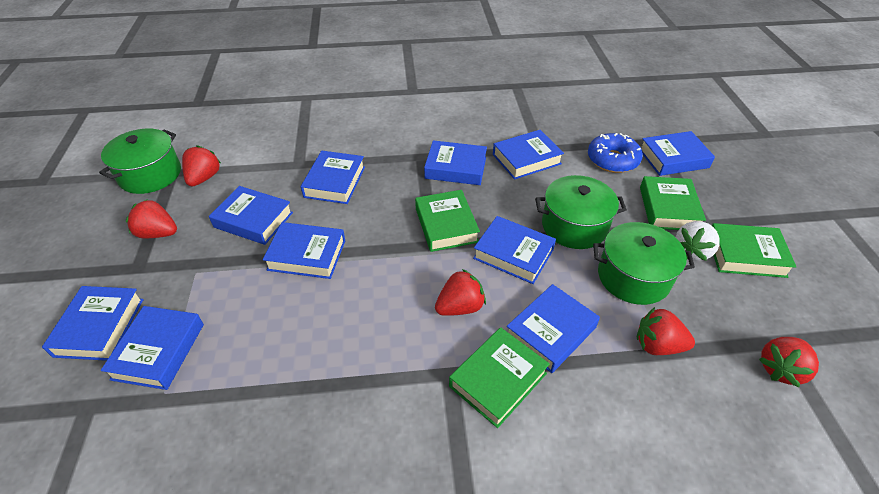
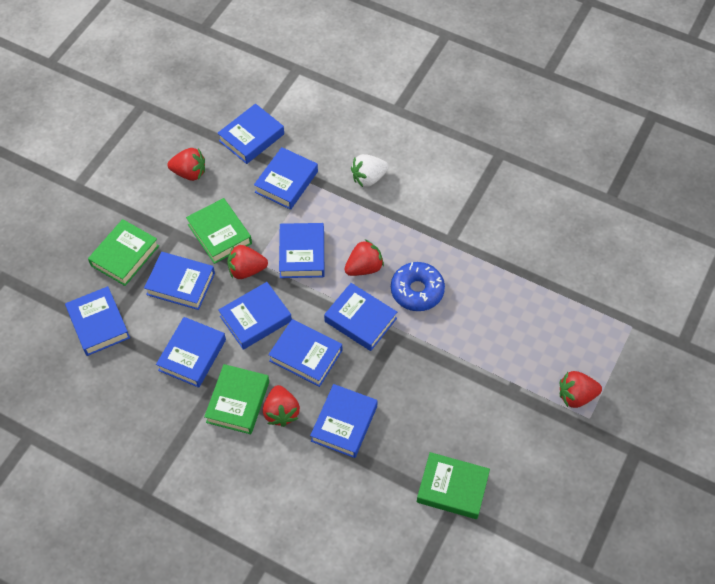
green pot: 3 -> 0

